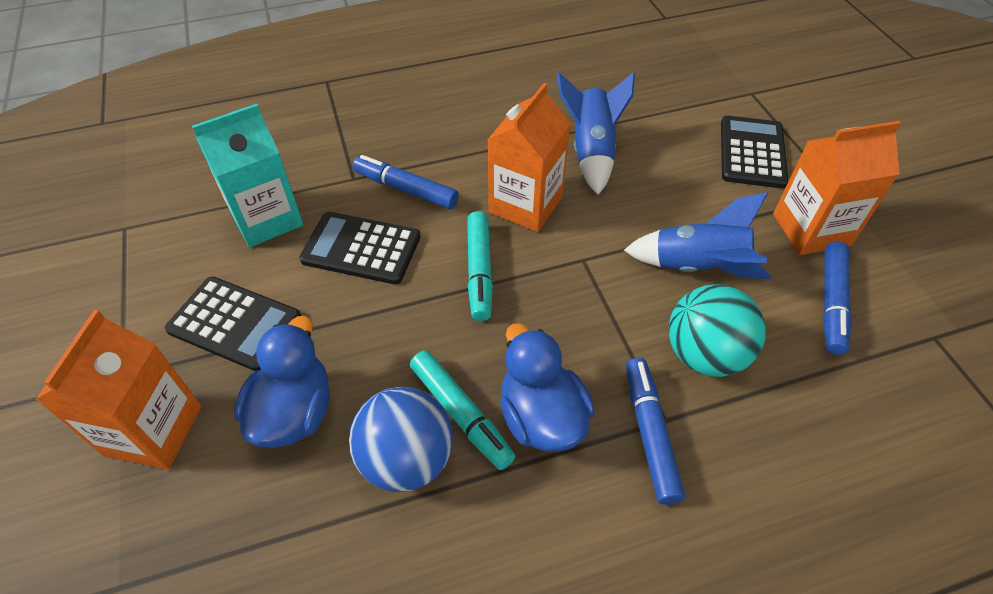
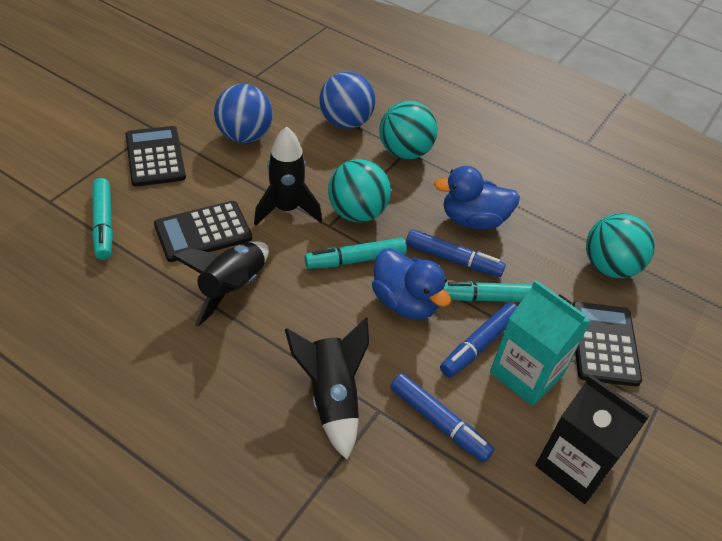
black carton: 0 -> 1
black rocket: 0 -> 3
blue ball: 1 -> 2
blue rocket: 2 -> 0
orange carton: 3 -> 0
turquoise ball: 1 -> 3
turquoise marker: 2 -> 3

